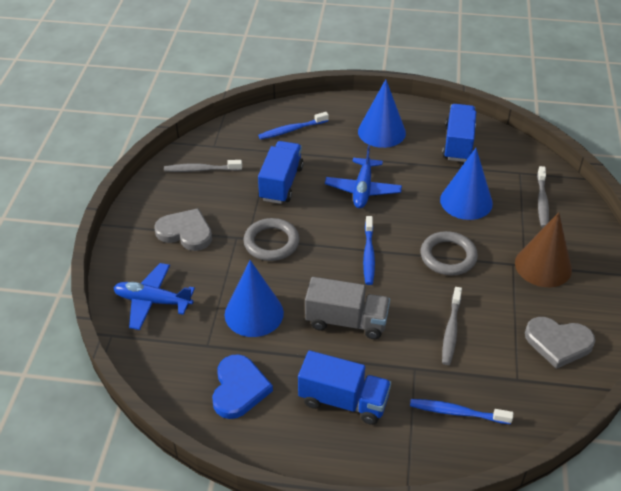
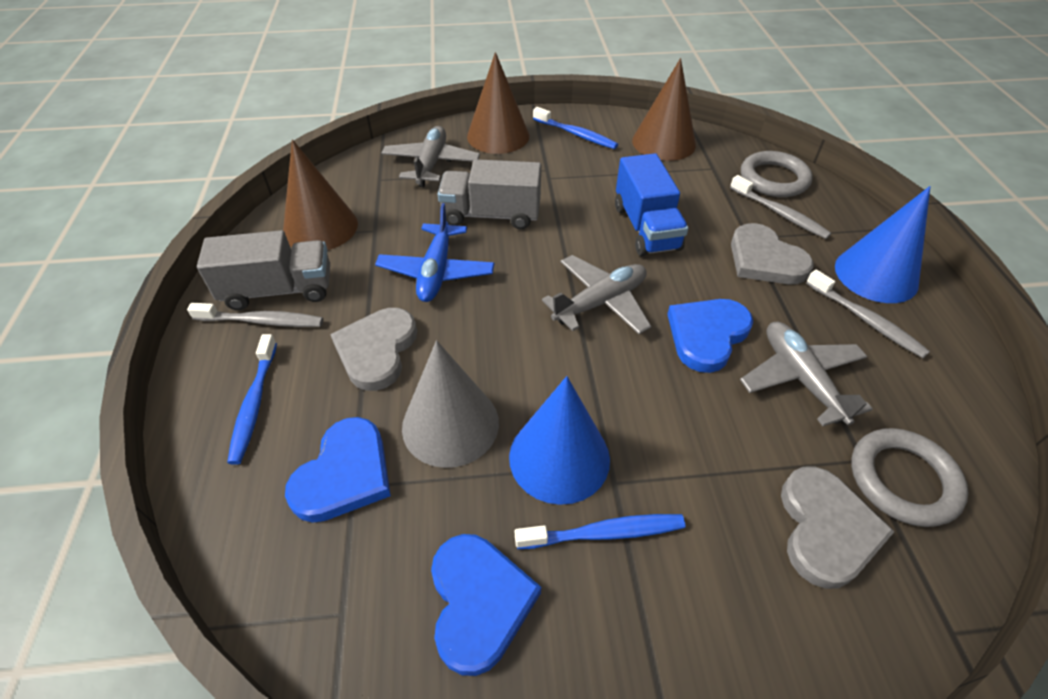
blue cone: 3 -> 2
blue heart: 1 -> 3
blue plane: 2 -> 1
blue truck: 3 -> 1
brown cone: 1 -> 3
grey cone: 0 -> 1
grey heart: 2 -> 3
grey plane: 0 -> 3
grey truck: 1 -> 2

